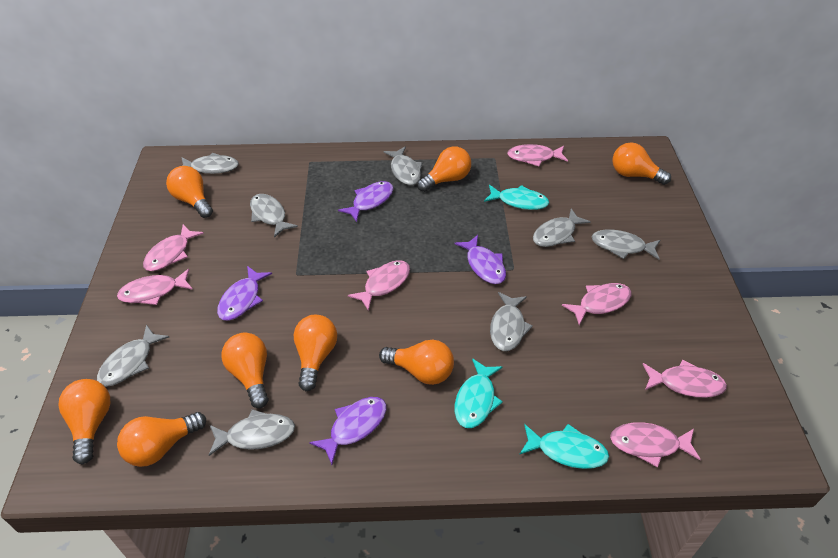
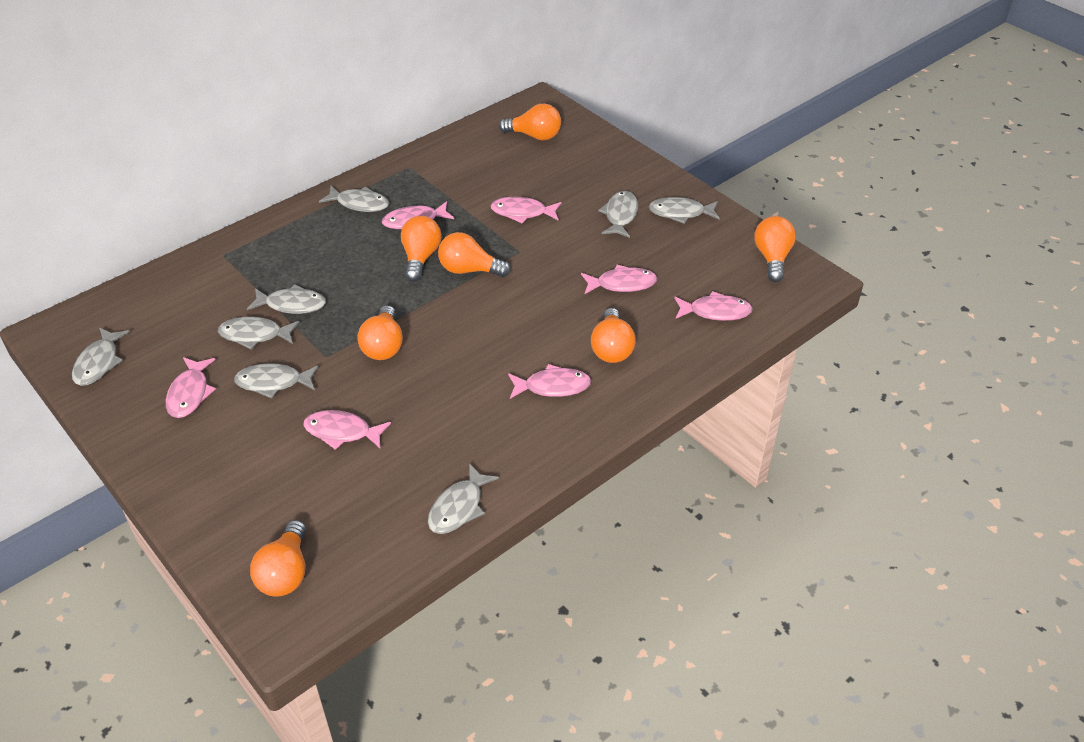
orange light bulb: 8 -> 7
purple fish: 4 -> 0
turquoise fish: 3 -> 0

